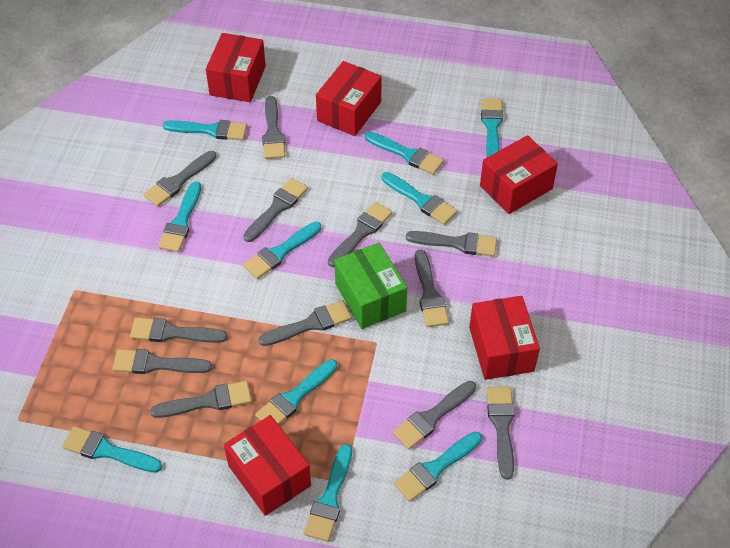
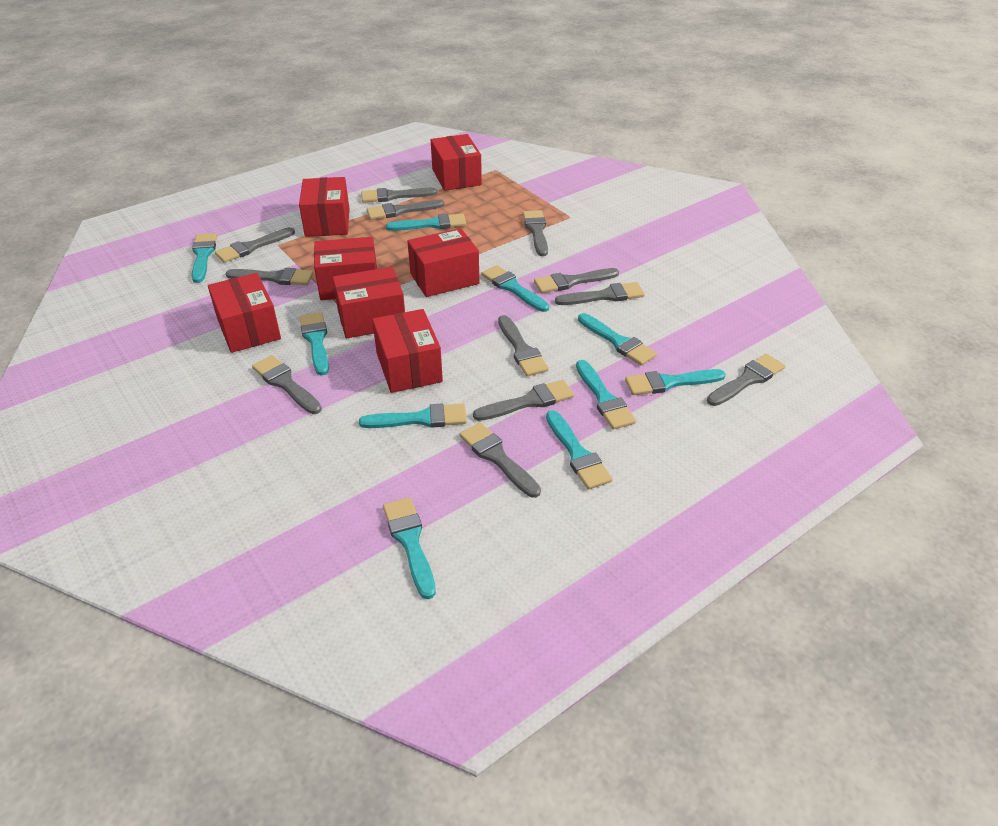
green box: 1 -> 0
red box: 5 -> 7

